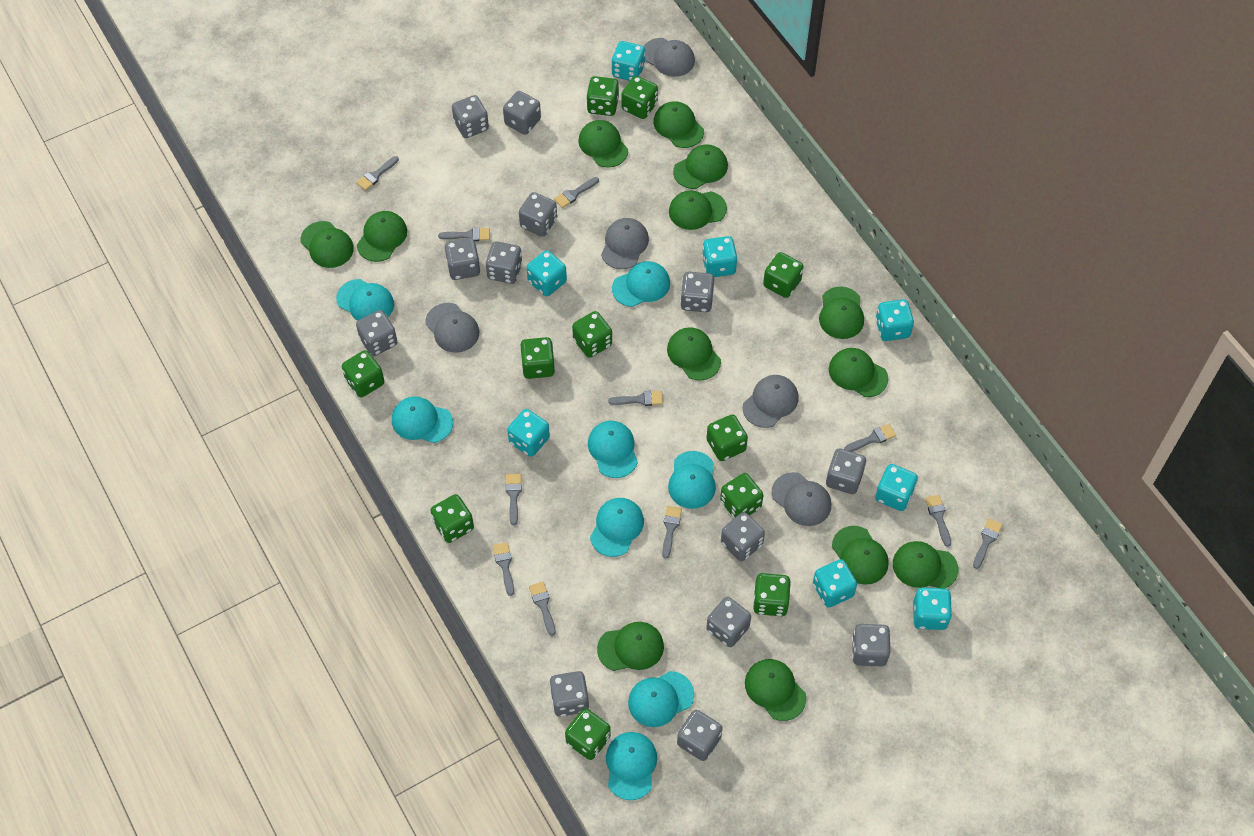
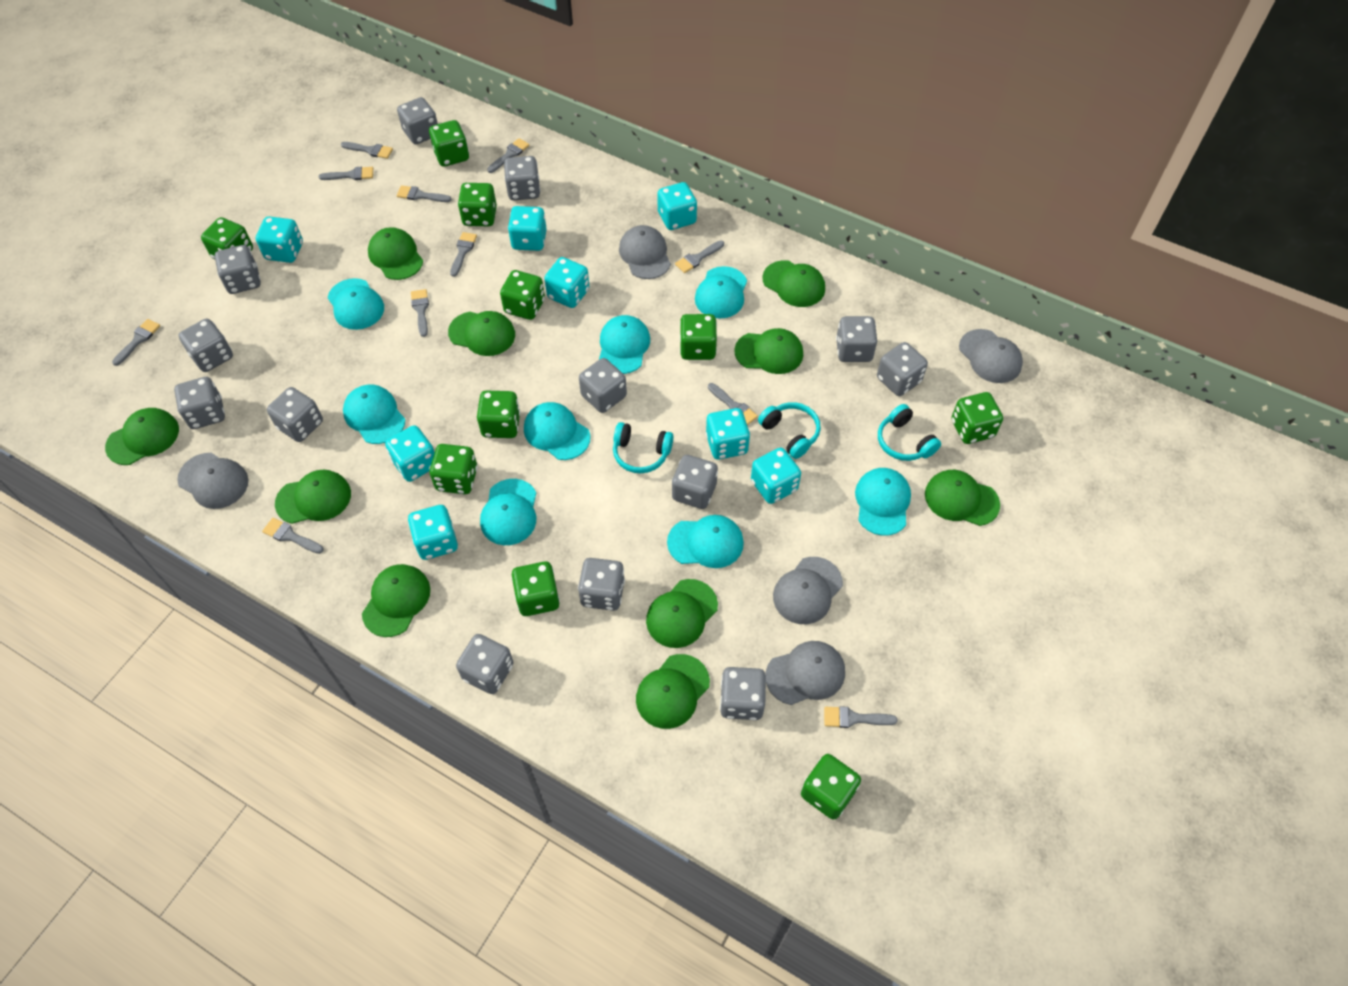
green cap: 13 -> 10
green dice: 11 -> 10
turquoise headphones: 0 -> 3

